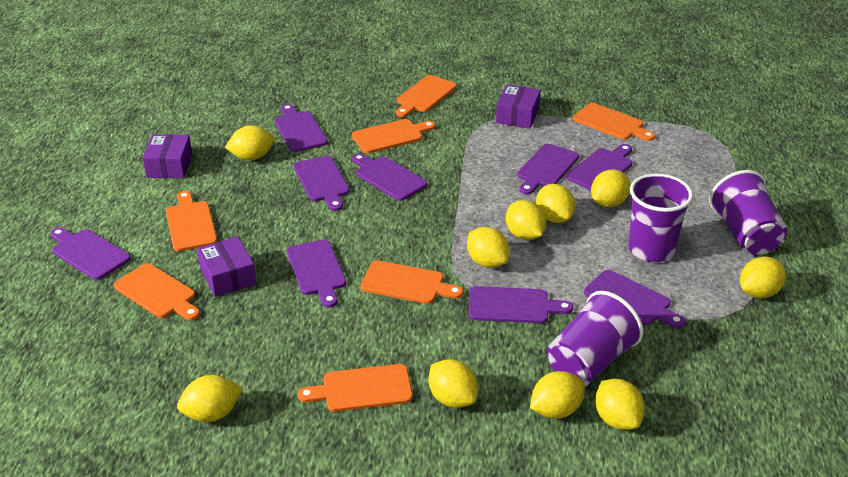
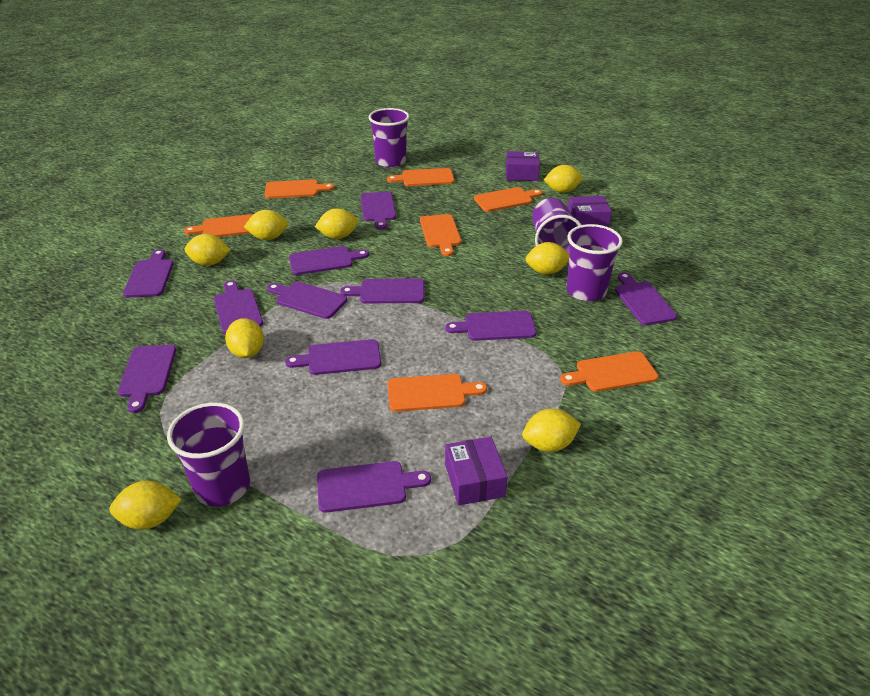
purple cup: 3 -> 4
purple cutting board: 9 -> 11
yellow lemon: 10 -> 8

